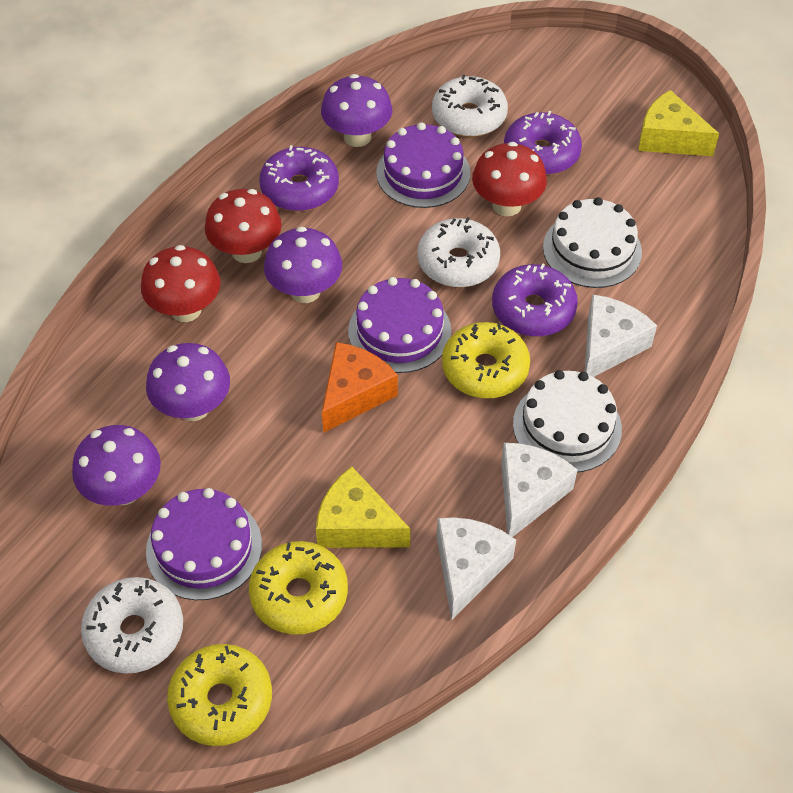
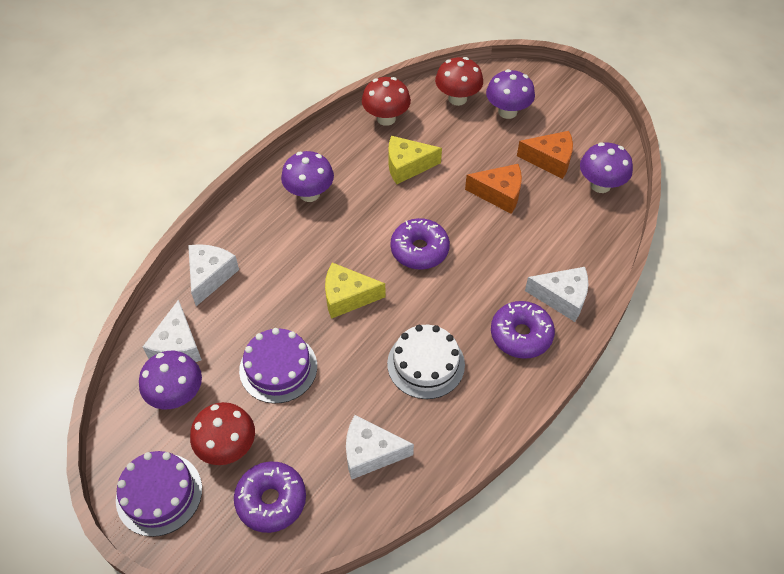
orange cheese: 1 -> 2
purple cake: 3 -> 2
white cake: 2 -> 1
white cheese: 3 -> 4
white donut: 3 -> 0
yellow donut: 3 -> 0

